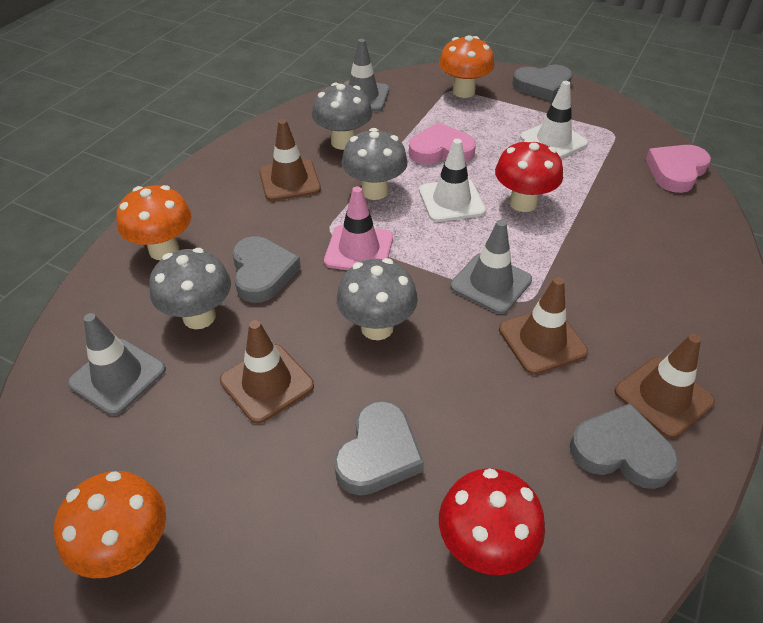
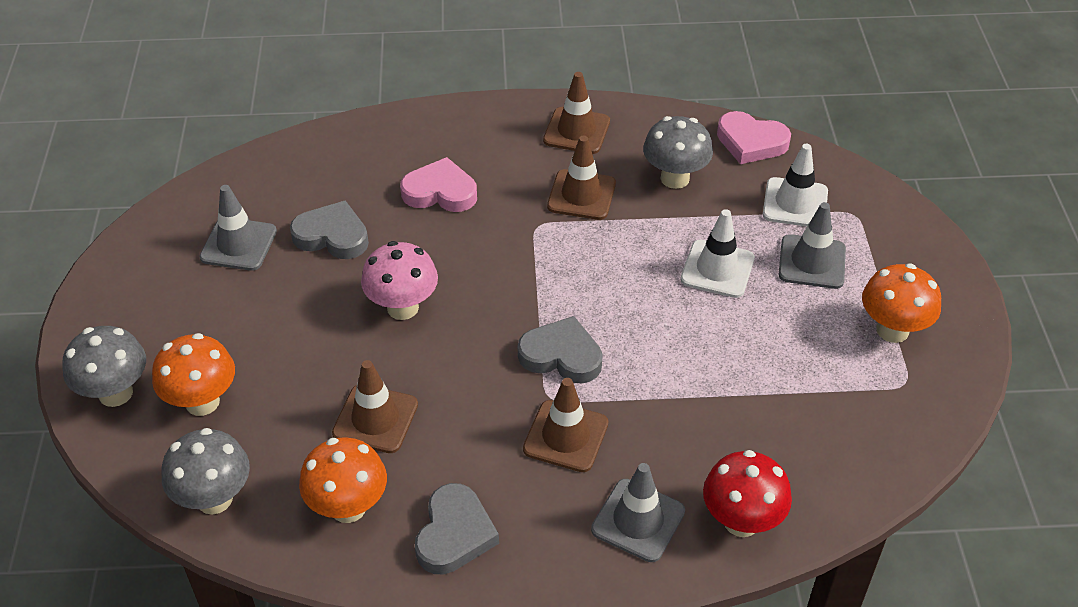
grey heart: 4 -> 3
grey mushroom: 4 -> 3
pink mushroom: 0 -> 1
pink traffic cone: 1 -> 0
red mushroom: 2 -> 1

